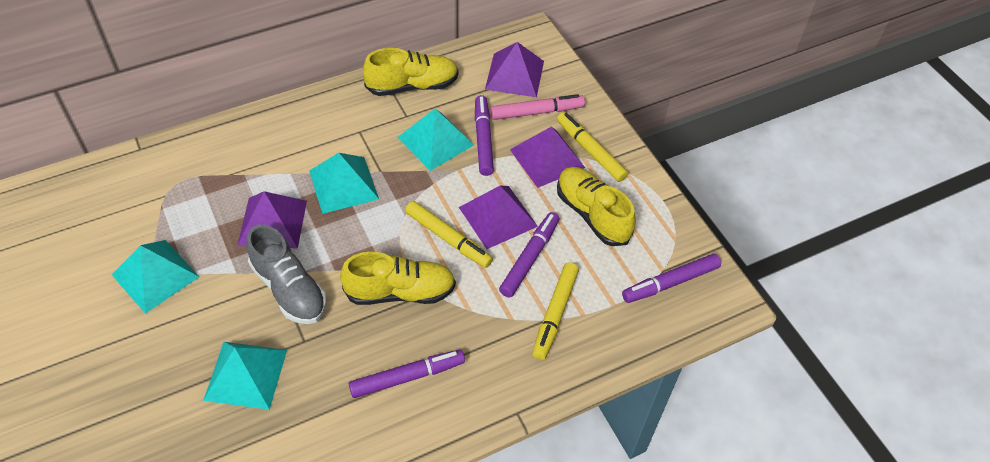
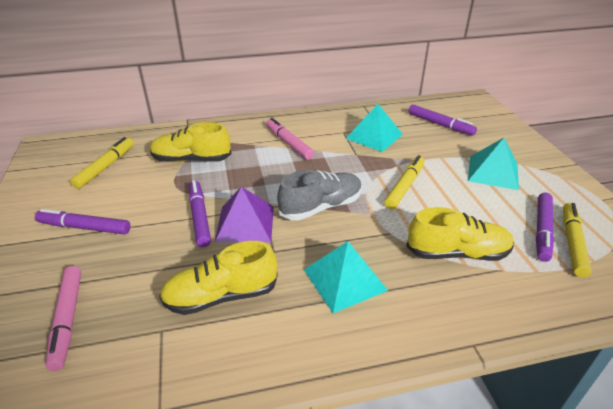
pink marker: 1 -> 2
purple pyramid: 4 -> 1
turquoise pyramid: 4 -> 3

